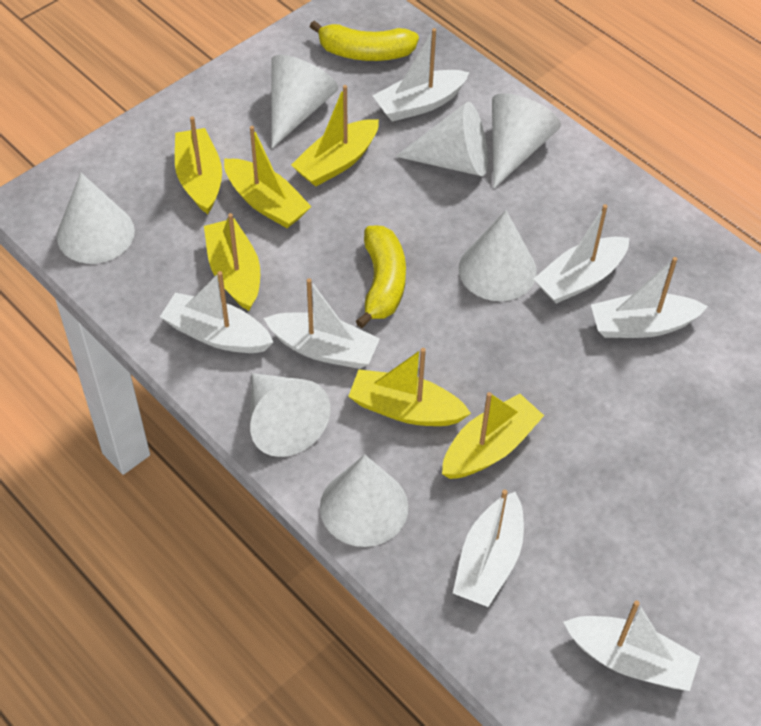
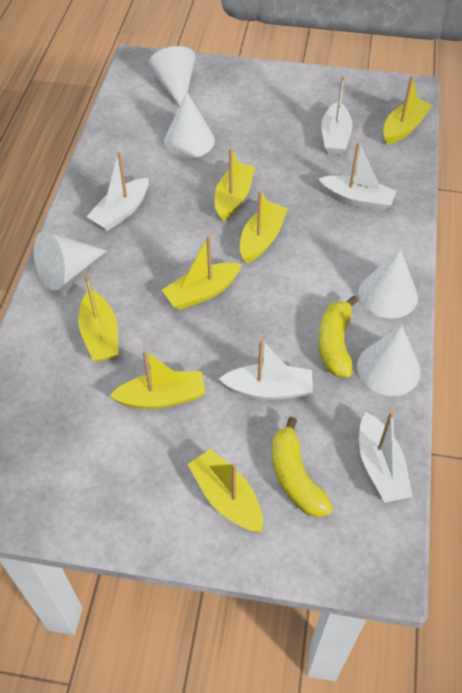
white boat: 7 -> 5
white cone: 7 -> 5
yellow boat: 6 -> 7

